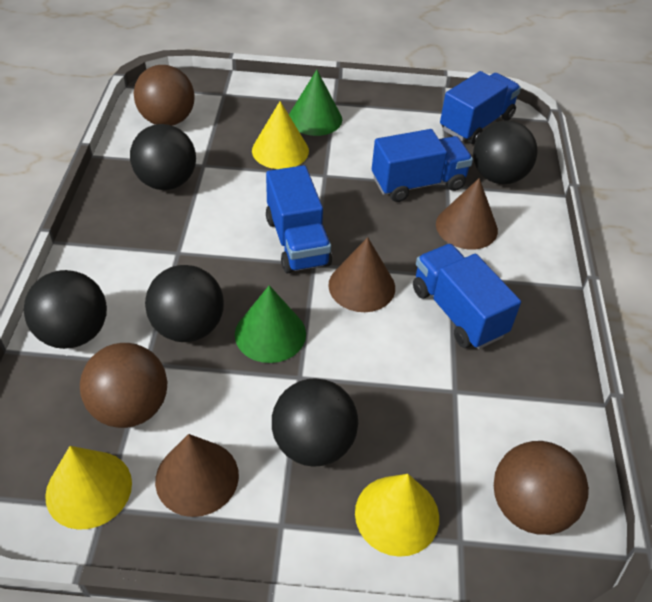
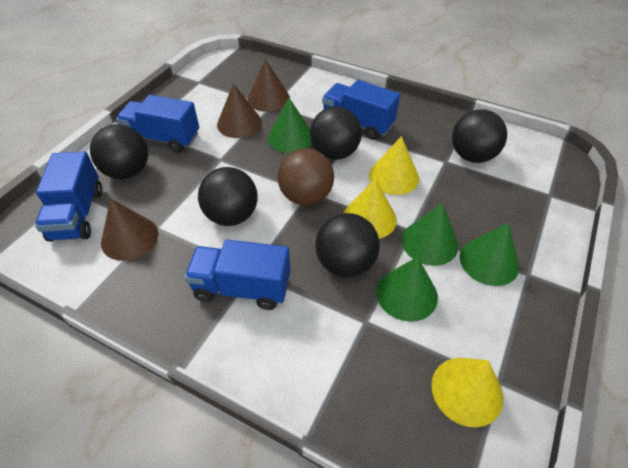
brown ball: 3 -> 1
green cone: 2 -> 4

